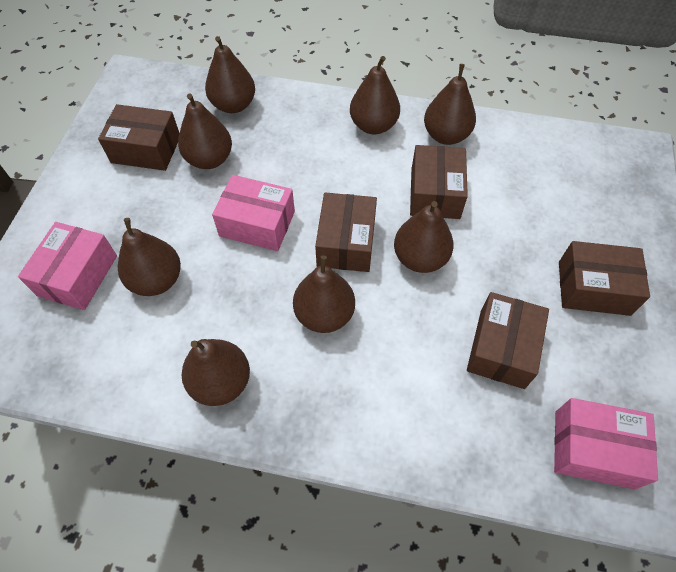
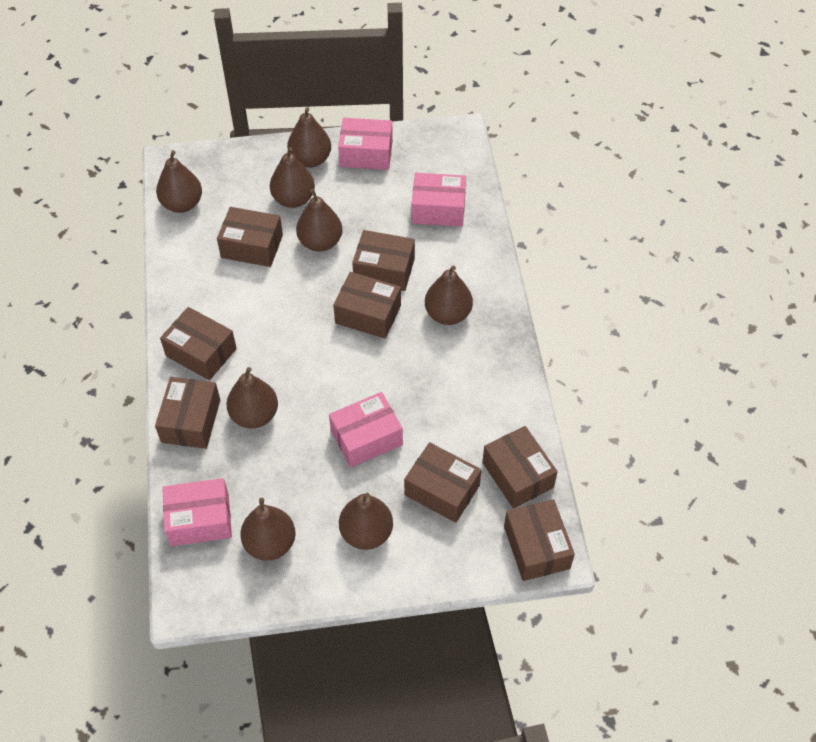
brown box: 5 -> 8
pink box: 3 -> 4

